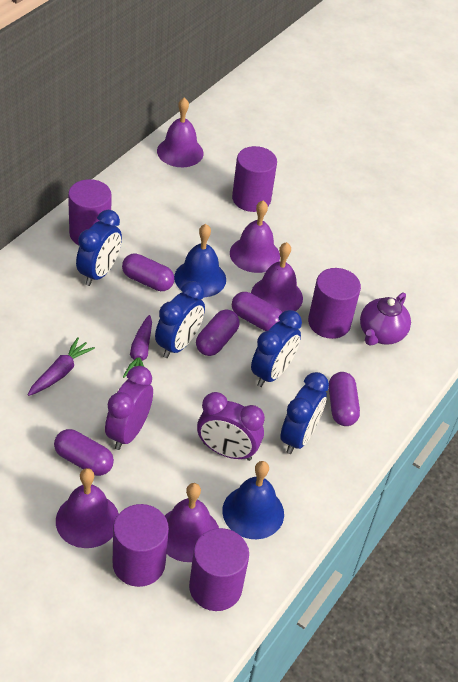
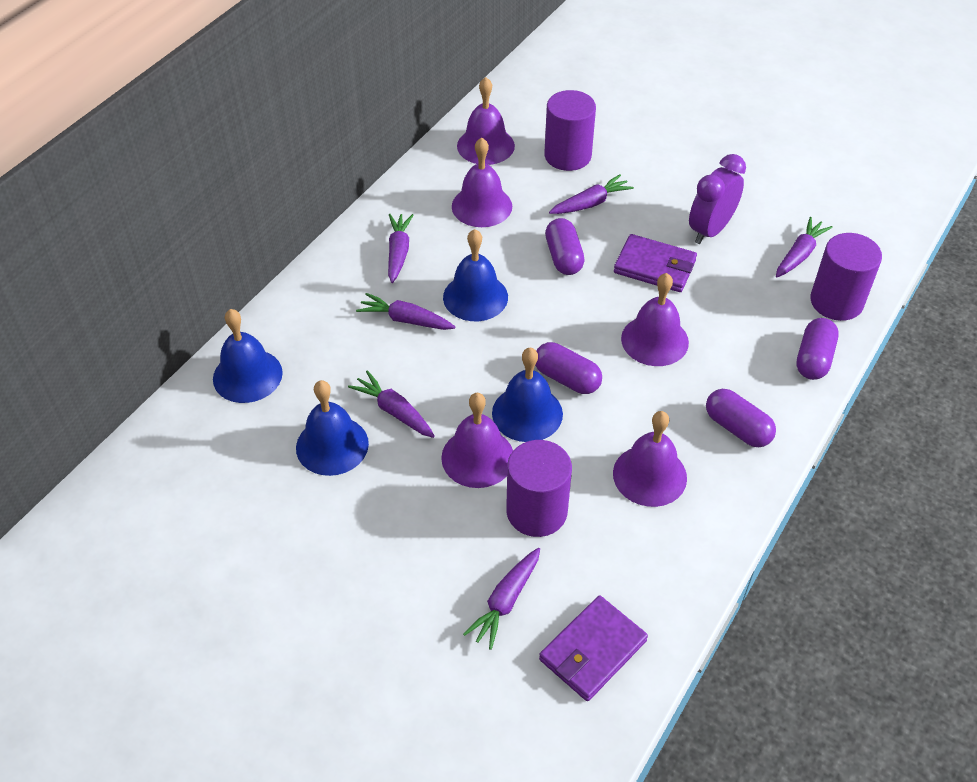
blue bell: 2 -> 4
blue clock: 4 -> 0
purple capsule: 5 -> 4
purple carrot: 2 -> 6
purple clock: 2 -> 1
purple cylinder: 5 -> 3
purple teapot: 1 -> 0
purple wallet: 0 -> 2

